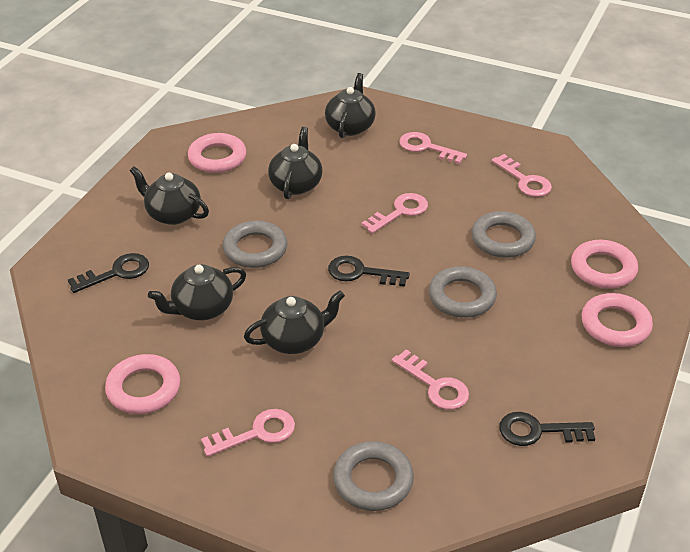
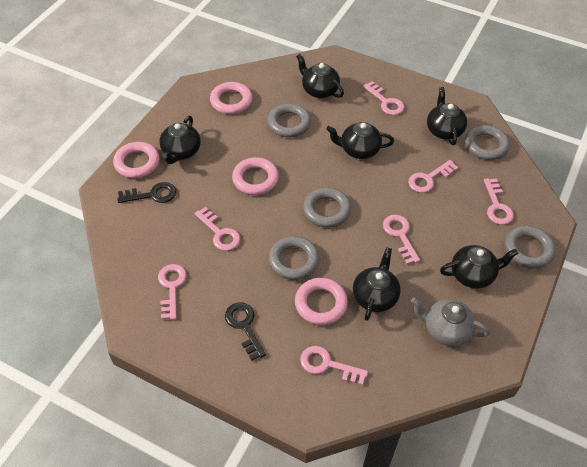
black key: 3 -> 2
black teapot: 5 -> 6
grey ring: 4 -> 5
grey teapot: 0 -> 1
pink key: 5 -> 7

